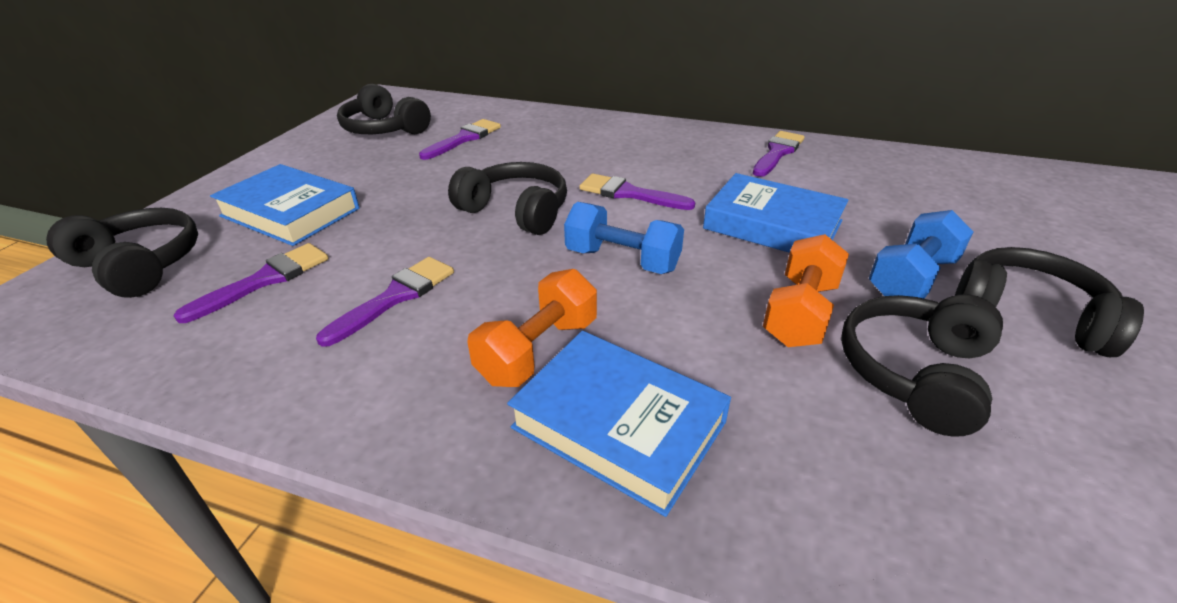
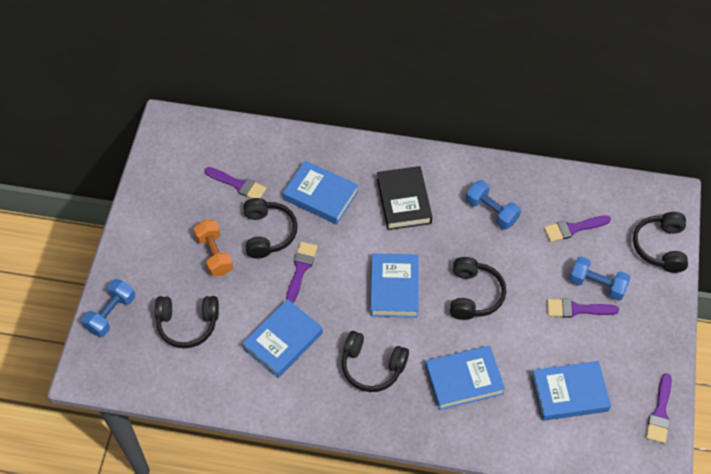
black book: 0 -> 1
blue book: 3 -> 5
blue dumbbell: 2 -> 3
orange dumbbell: 2 -> 1

